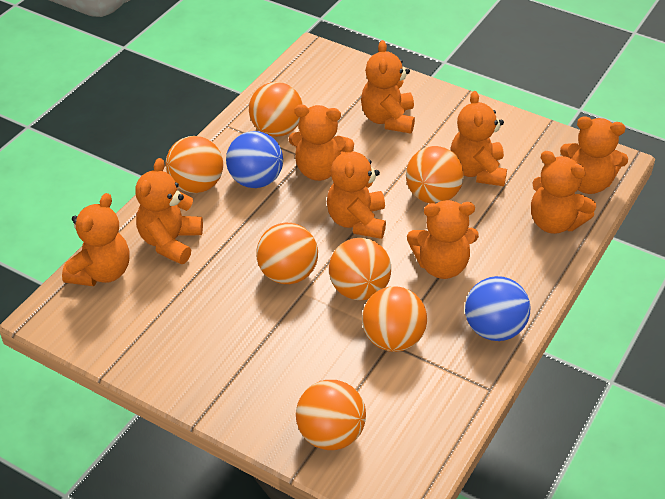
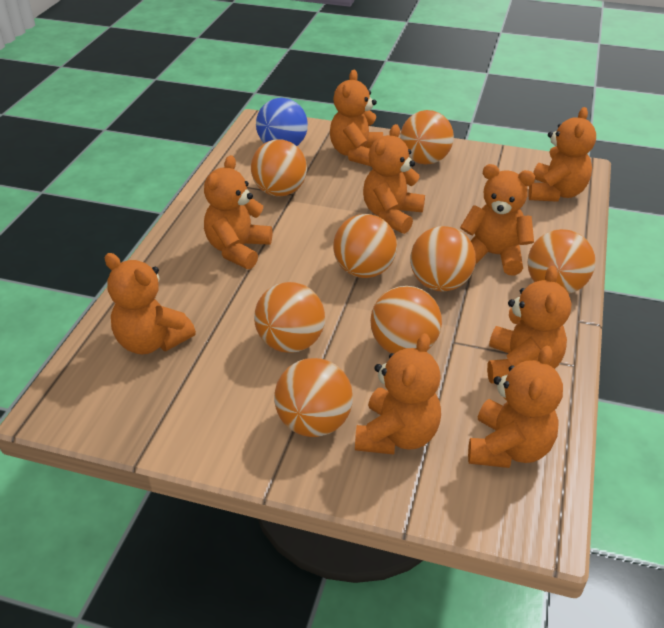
blue ball: 2 -> 1
orange ball: 7 -> 8

